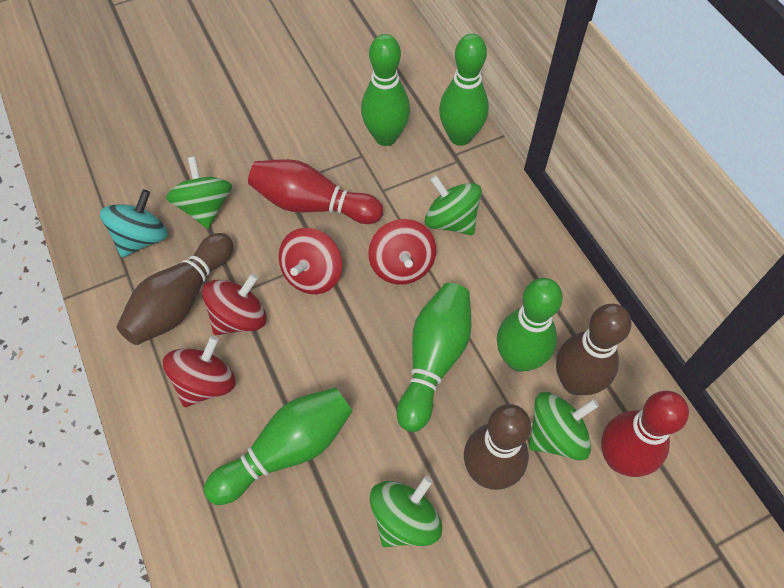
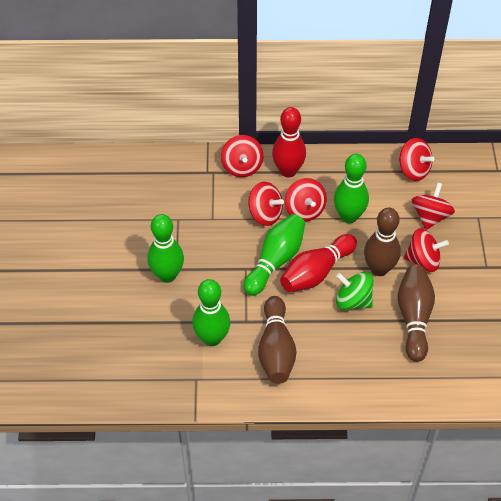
green bowling pin: 5 -> 4
green spinning top: 4 -> 1
red spinning top: 4 -> 6
turquoise spinning top: 1 -> 0

